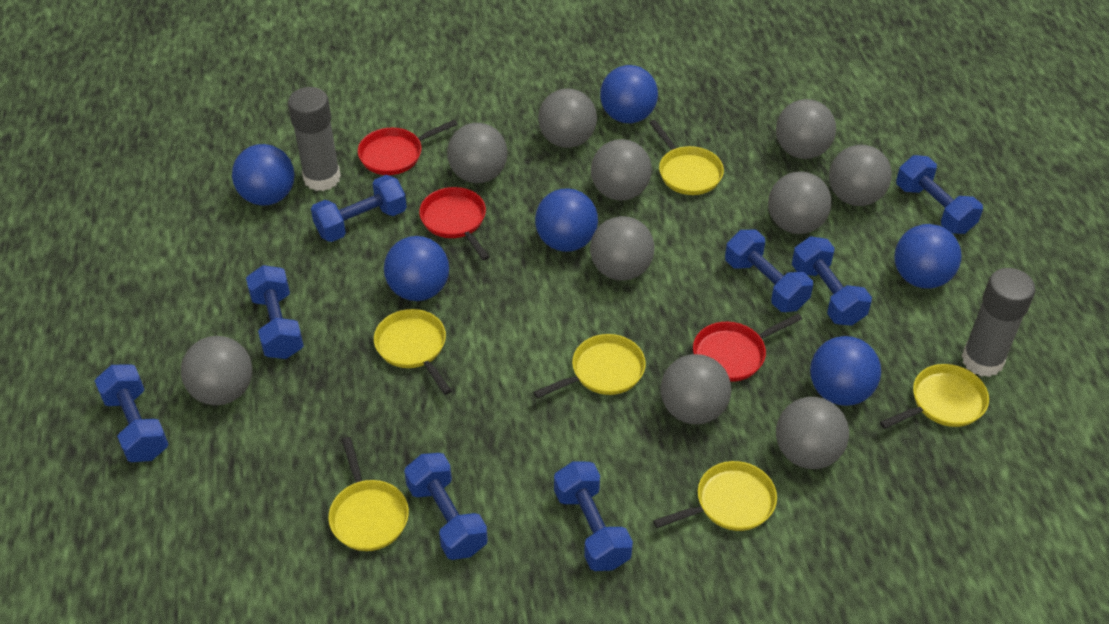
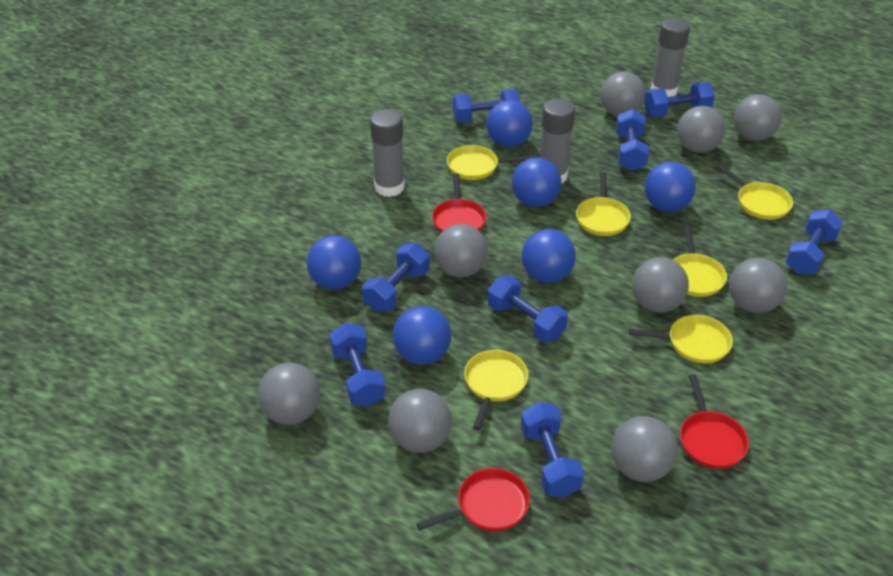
grey ball: 10 -> 9
grey glue stick: 2 -> 3

